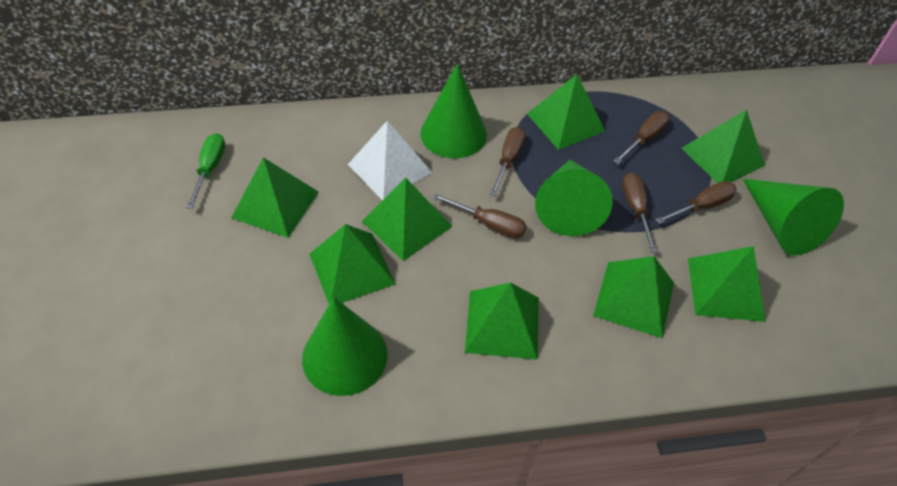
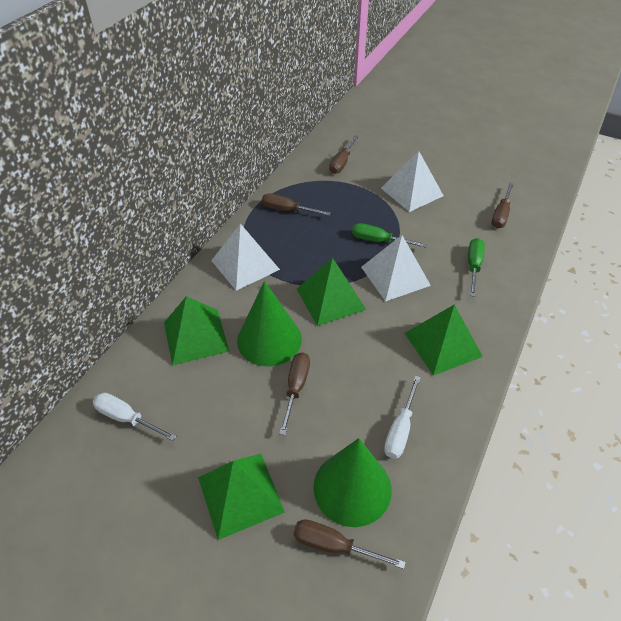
green cone: 4 -> 2
green pyramid: 8 -> 4
green screwdriver: 1 -> 2
white pyramid: 1 -> 3
white screwdriver: 0 -> 2

